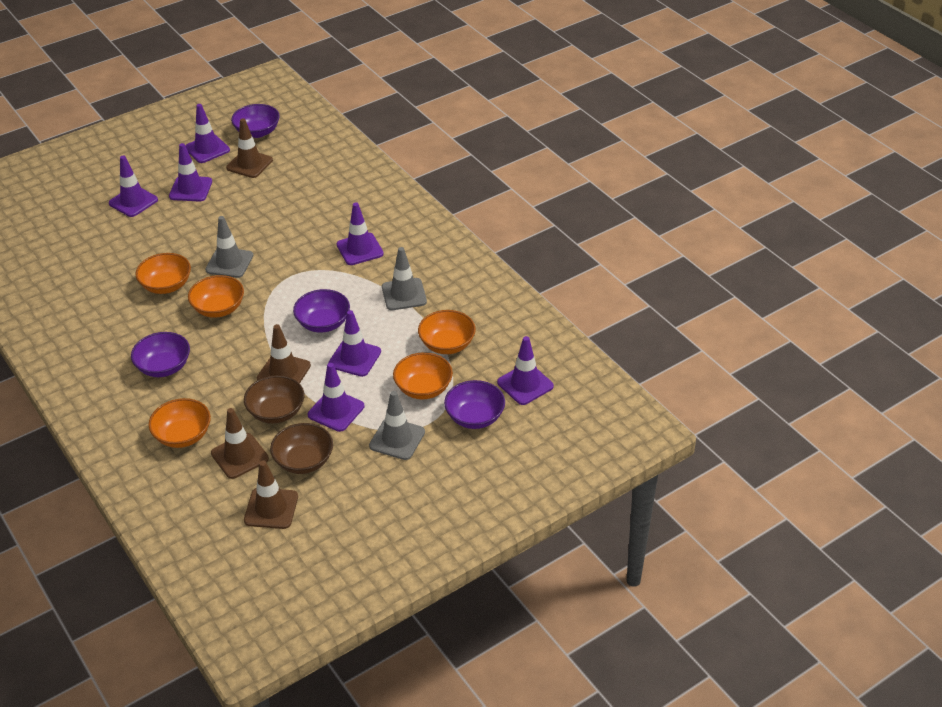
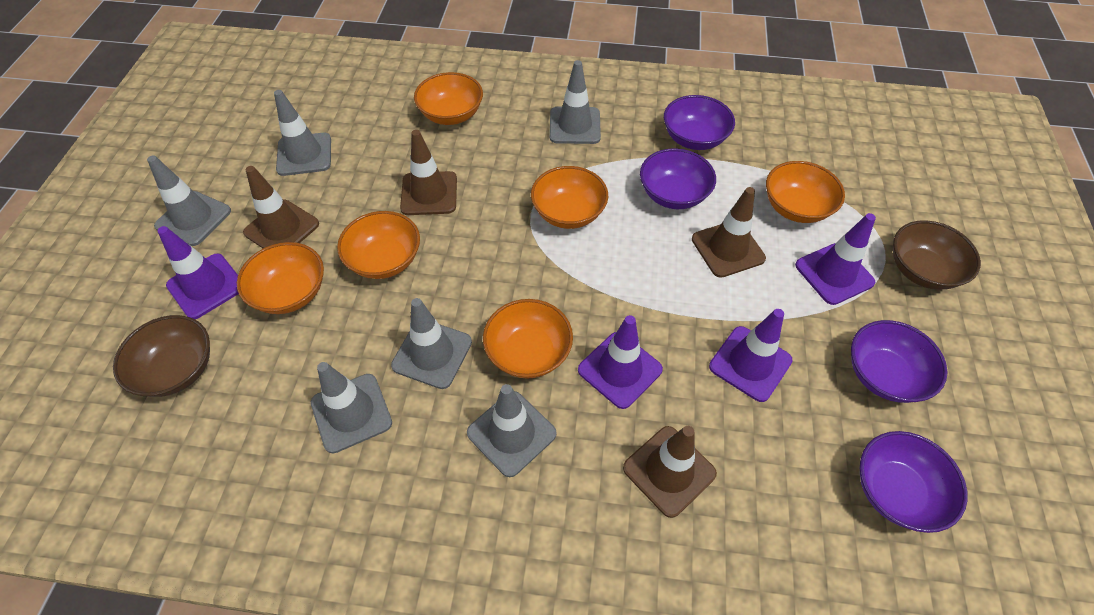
grey traffic cone: 3 -> 6
orange bowl: 5 -> 6
purple traffic cone: 7 -> 4

